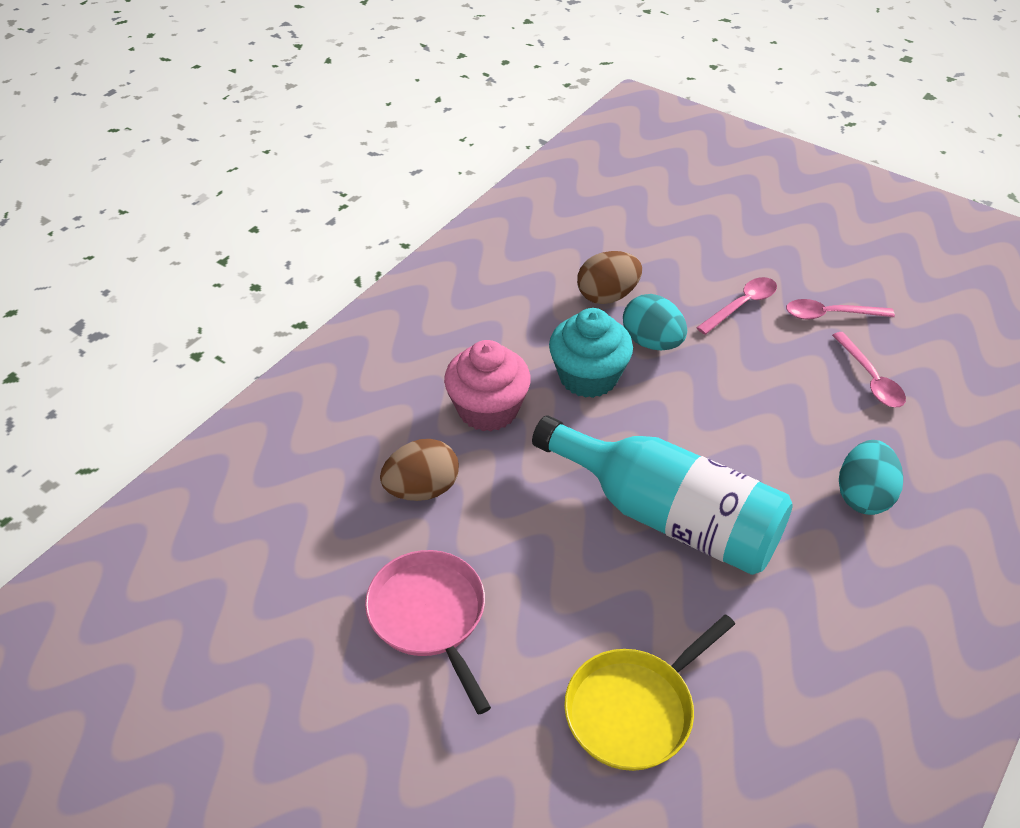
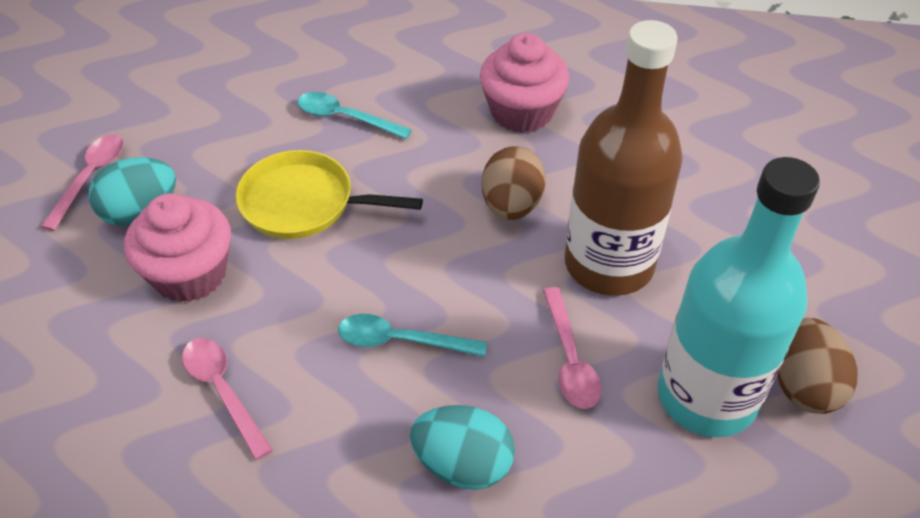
brown bottle: 0 -> 1
pink cupcake: 1 -> 2
pink pan: 1 -> 0
turquoise cupcake: 1 -> 0
turquoise spoon: 0 -> 2

